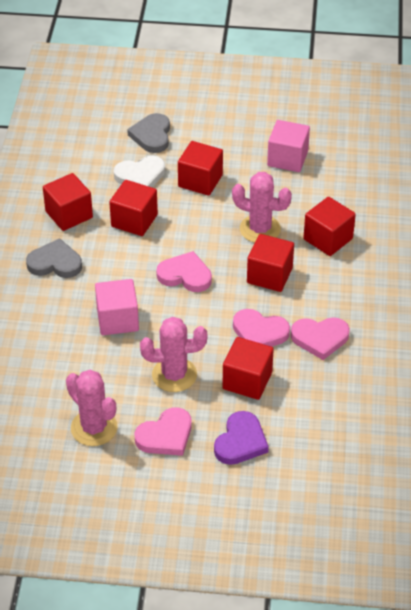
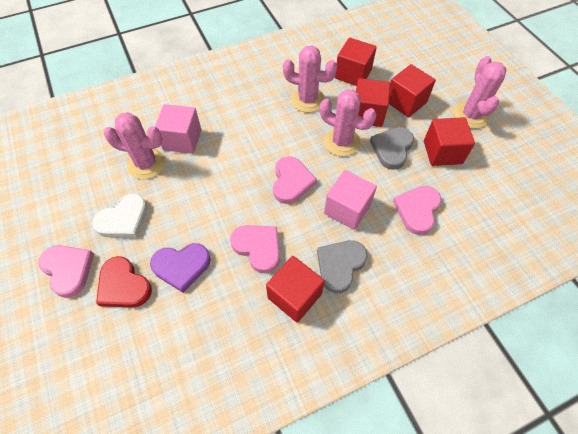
pink cactus: 3 -> 4
red cube: 6 -> 5
red heart: 0 -> 1

